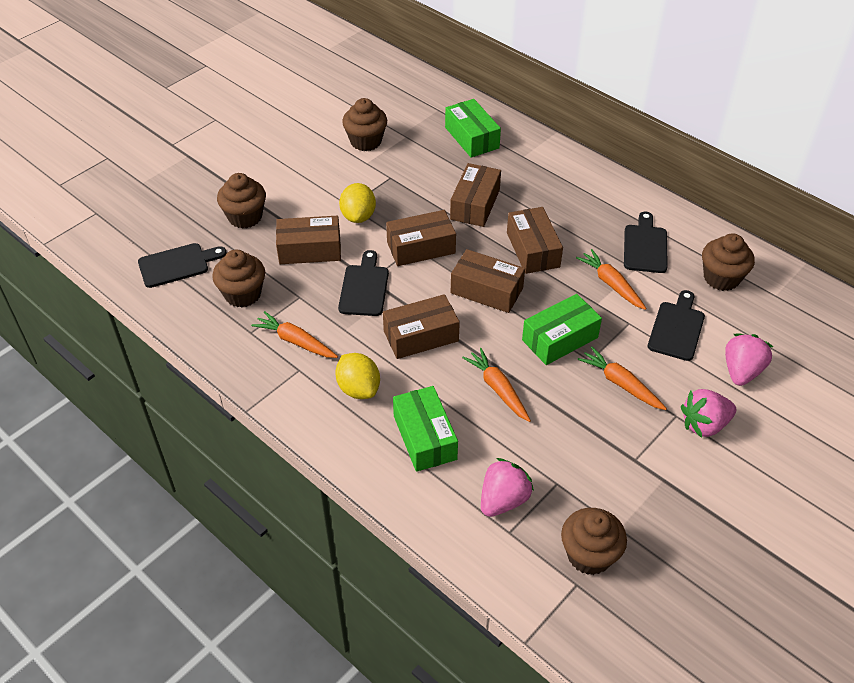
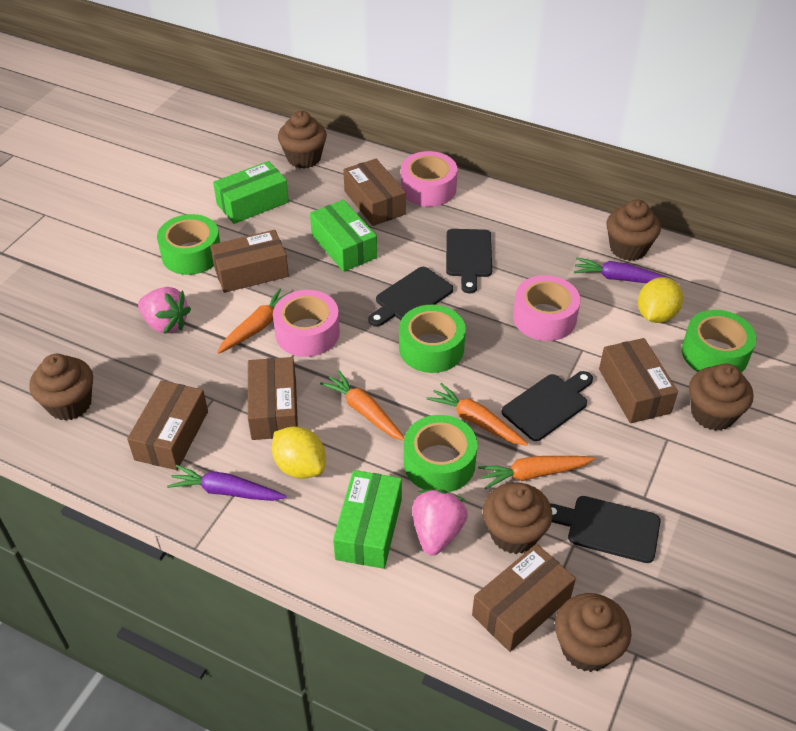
brown cupcake: 5 -> 6
green tape: 0 -> 4
pink strawberry: 3 -> 2
pink tape: 0 -> 3
purple carrot: 0 -> 2

